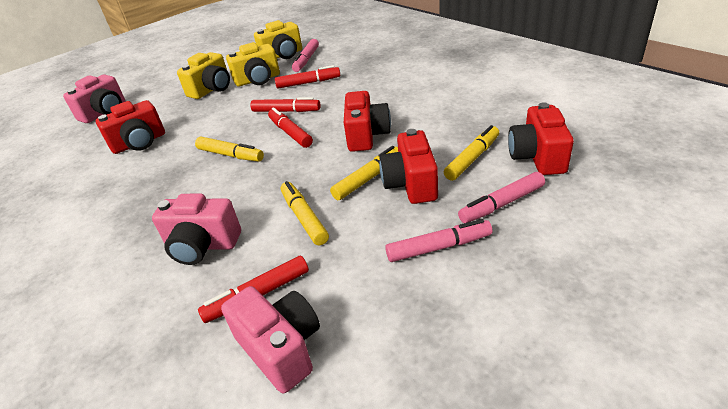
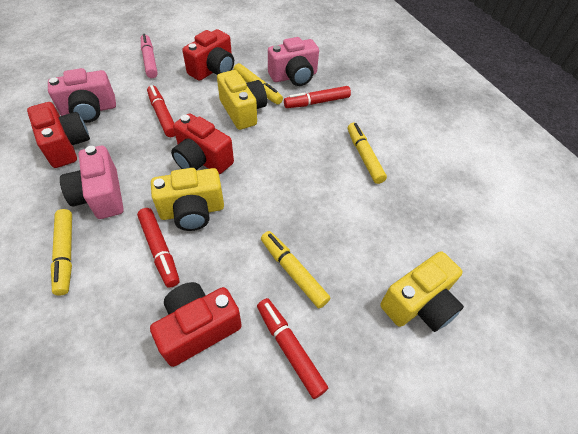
pink marker: 3 -> 1

